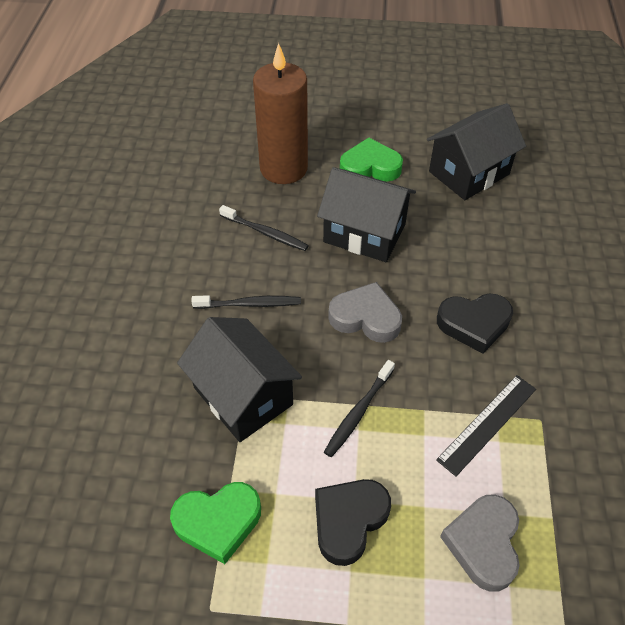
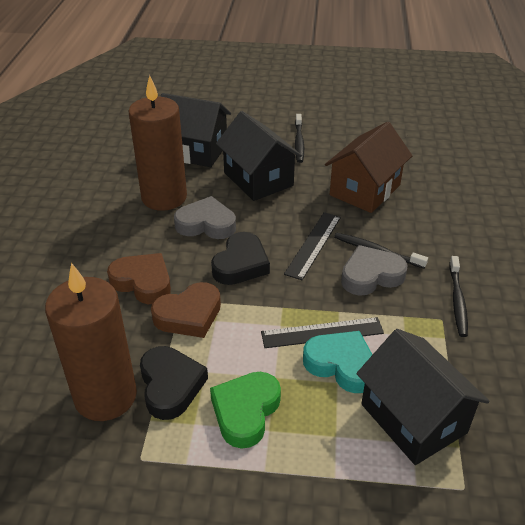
black ruler: 1 -> 2
brown candle: 1 -> 2
brown heart: 0 -> 2
brown house: 0 -> 1
green heart: 2 -> 1
turquoise heart: 0 -> 1

